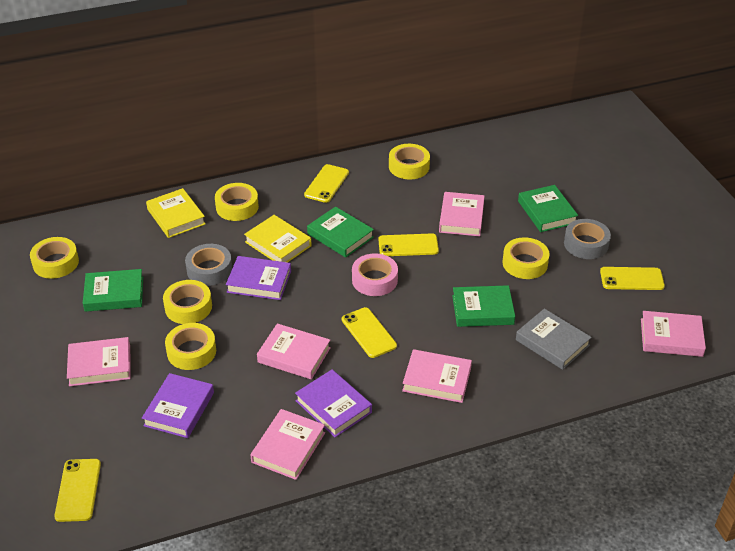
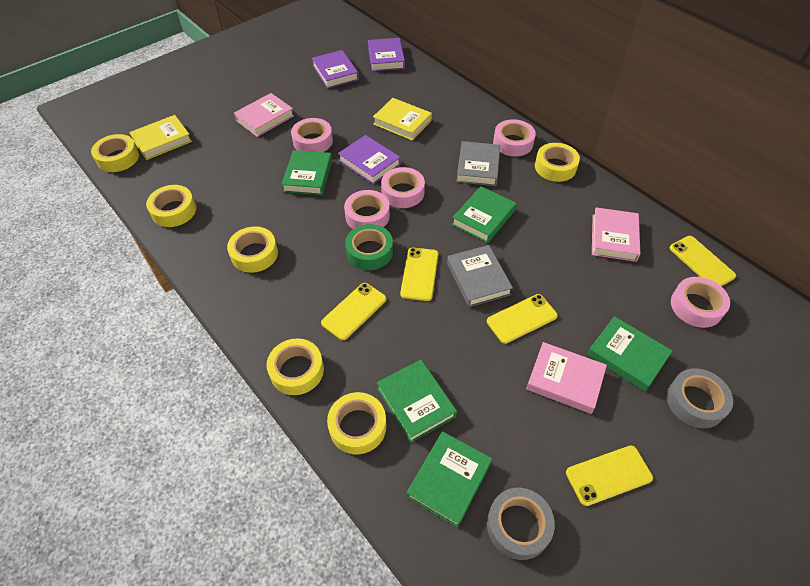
green book: 4 -> 5
green tape: 0 -> 1
grey book: 1 -> 2
pink book: 6 -> 3
pink tape: 1 -> 5

